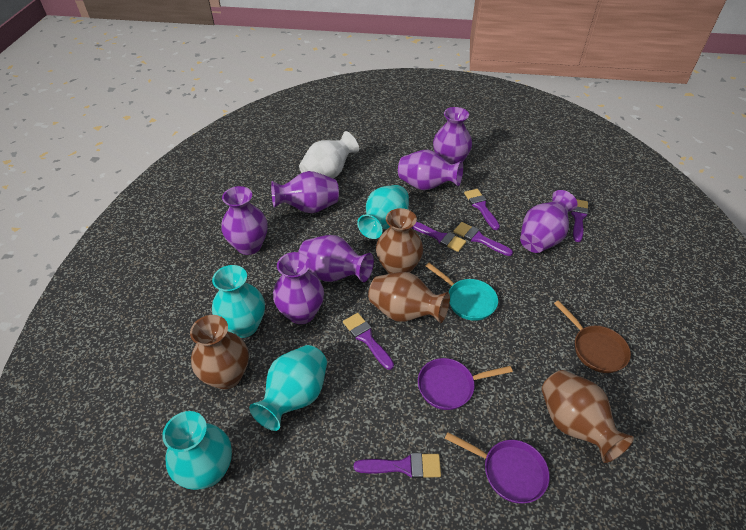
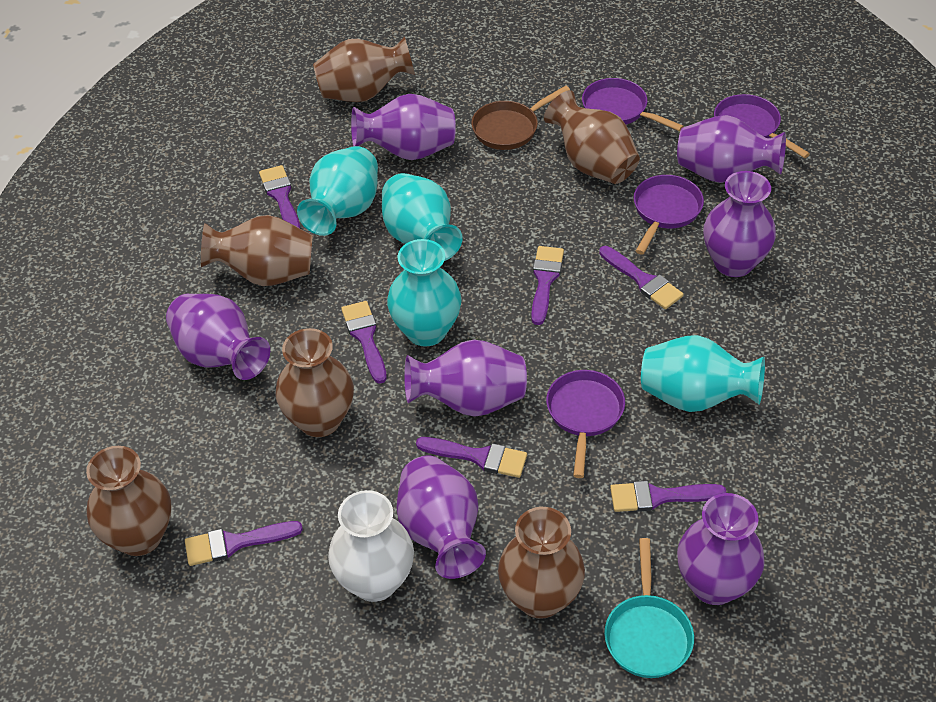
brown vase: 4 -> 6
purple brush: 6 -> 7
purple pan: 2 -> 4

